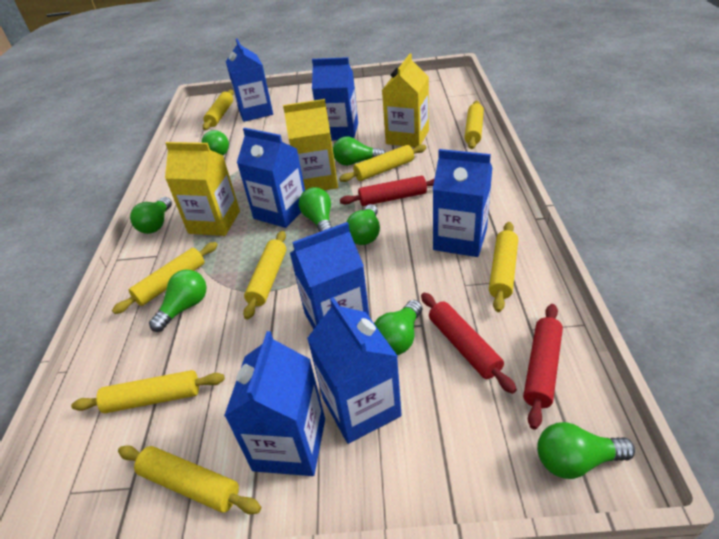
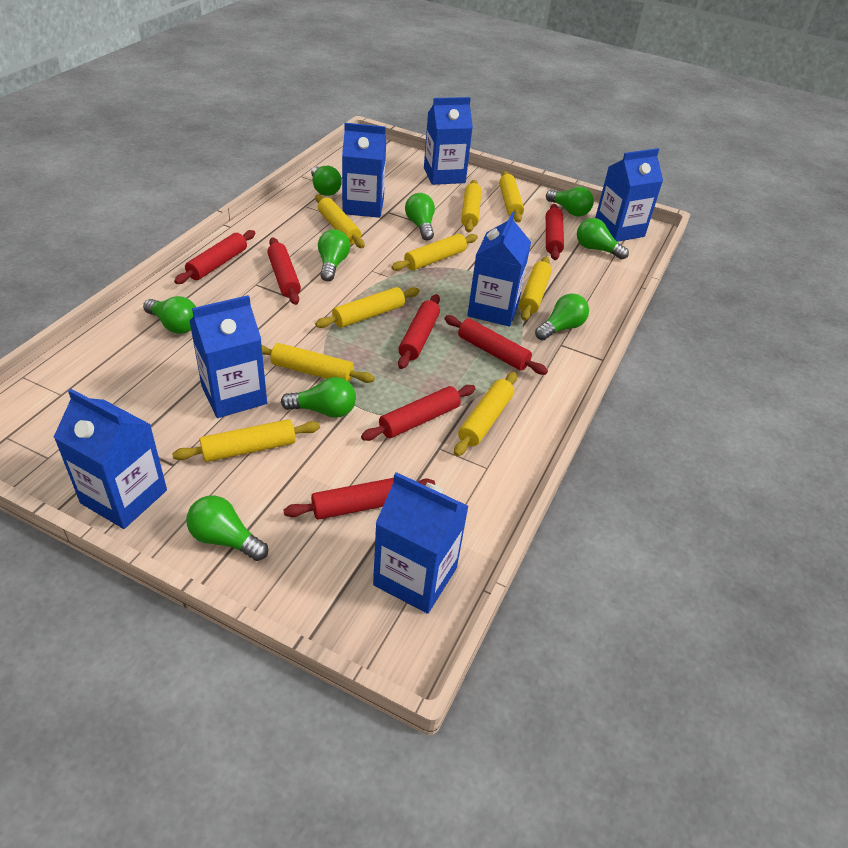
green light bulb: 8 -> 9
red rolling pin: 3 -> 7
yellow carton: 3 -> 0
yellow rolling pin: 8 -> 9

